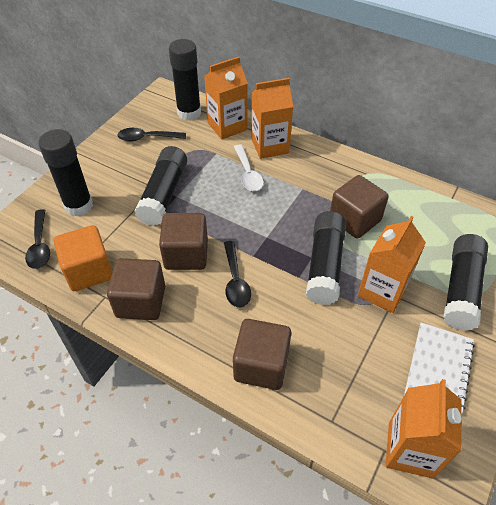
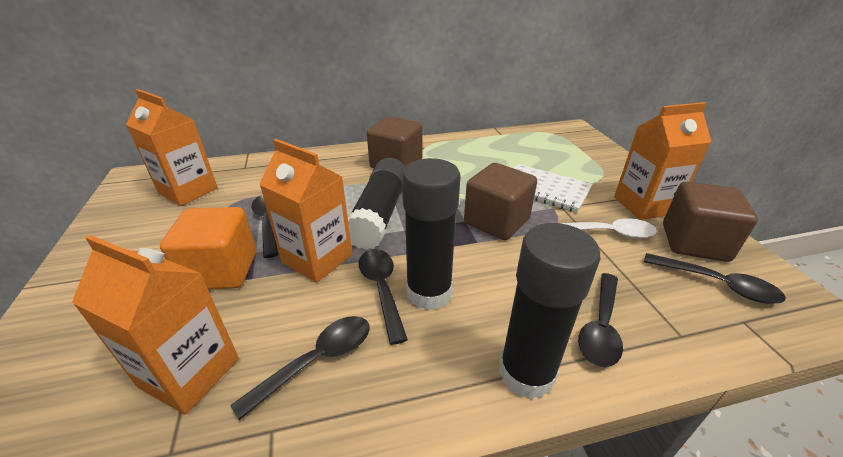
black glue stick: 5 -> 3
black spoon: 3 -> 5
brown cube: 4 -> 3

